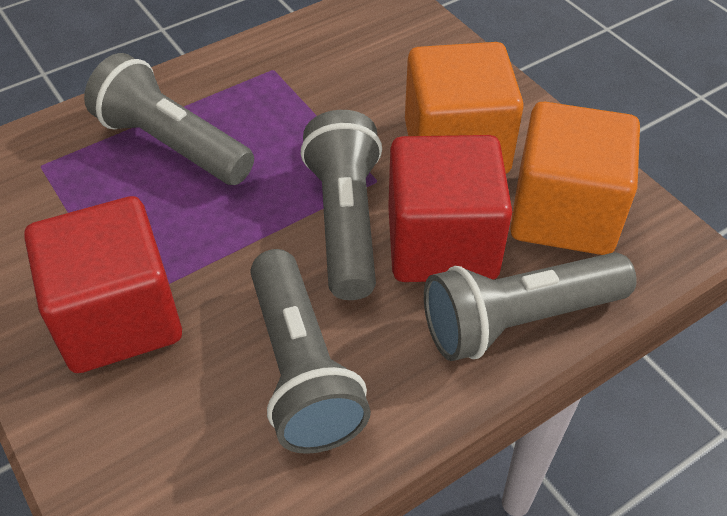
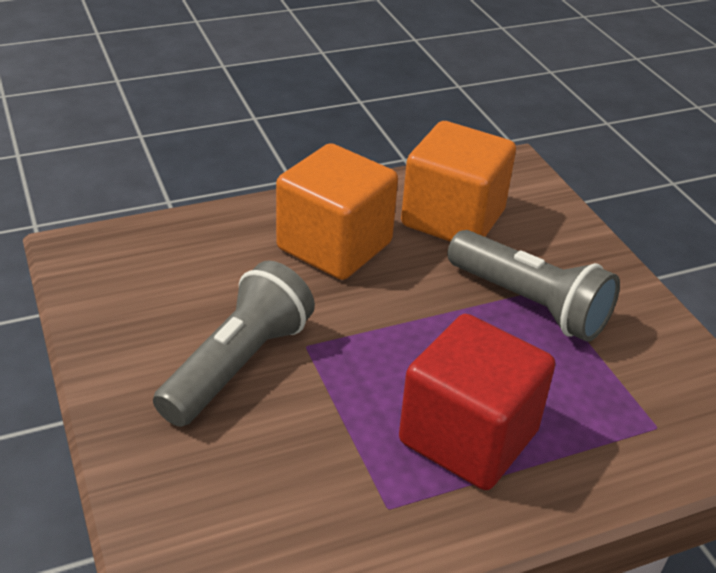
grey flashlight: 4 -> 2
red cube: 2 -> 1

